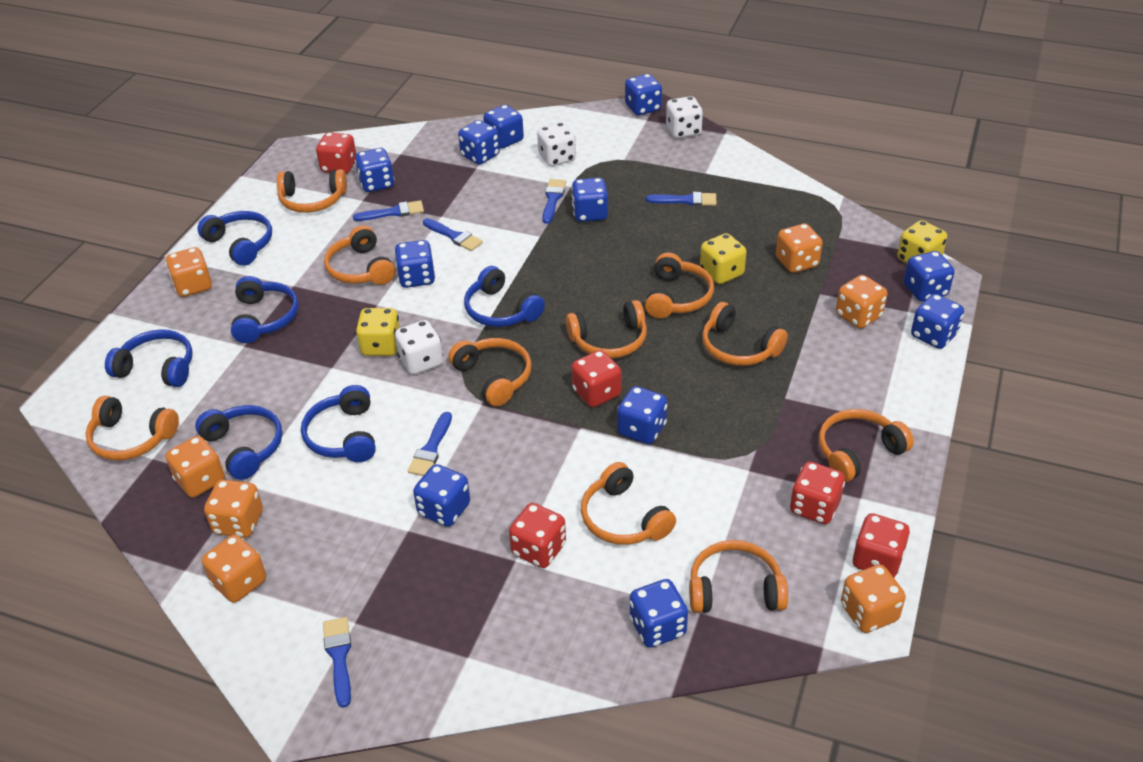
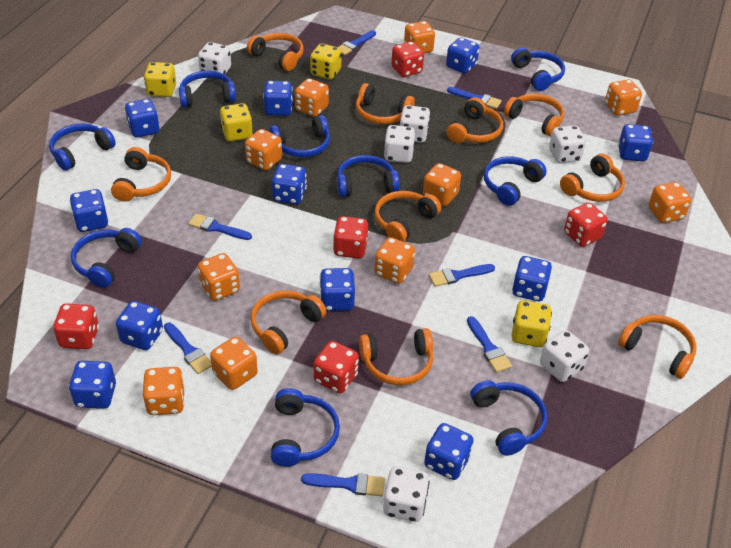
blue brush: 6 -> 7
blue headphones: 6 -> 9
orange dice: 7 -> 10
white dice: 3 -> 6
yellow dice: 3 -> 4

